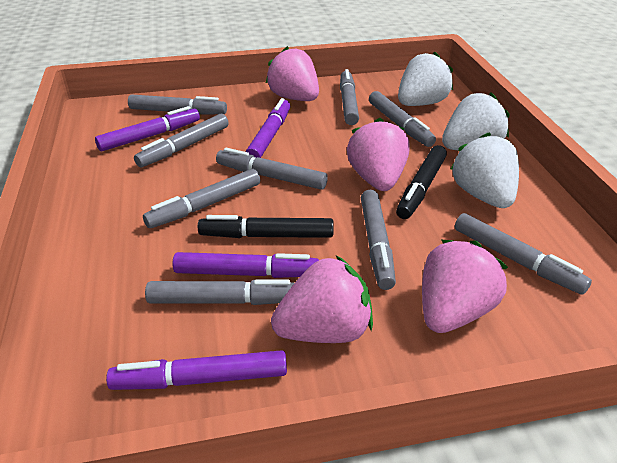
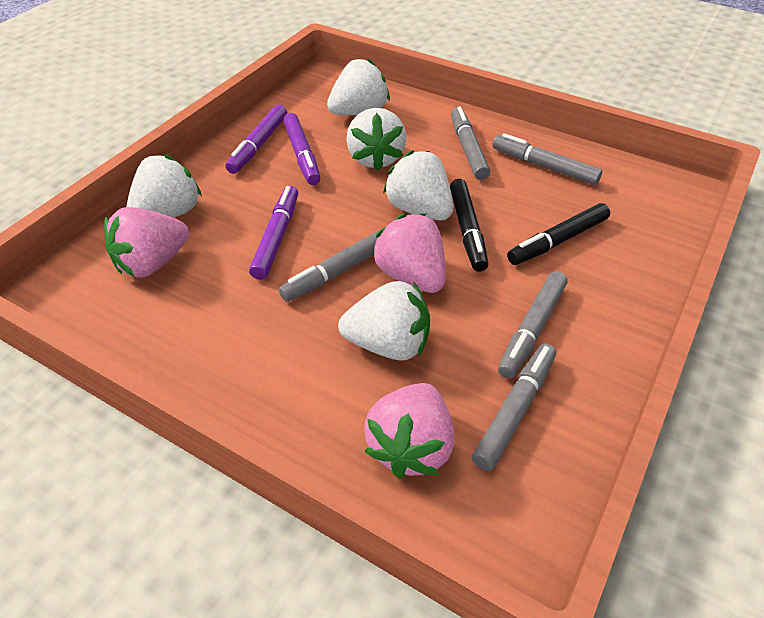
grey marker: 9 -> 5
pink strawberry: 4 -> 3
purple marker: 4 -> 3
white strawberry: 3 -> 5

